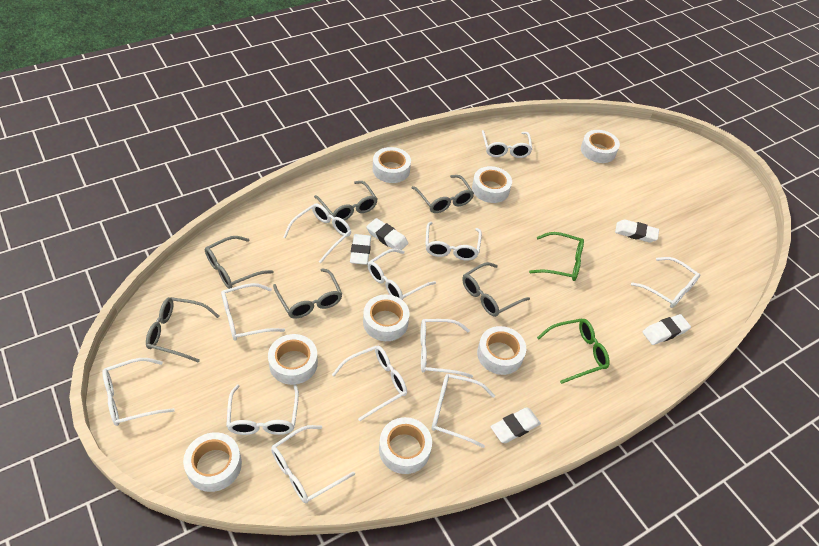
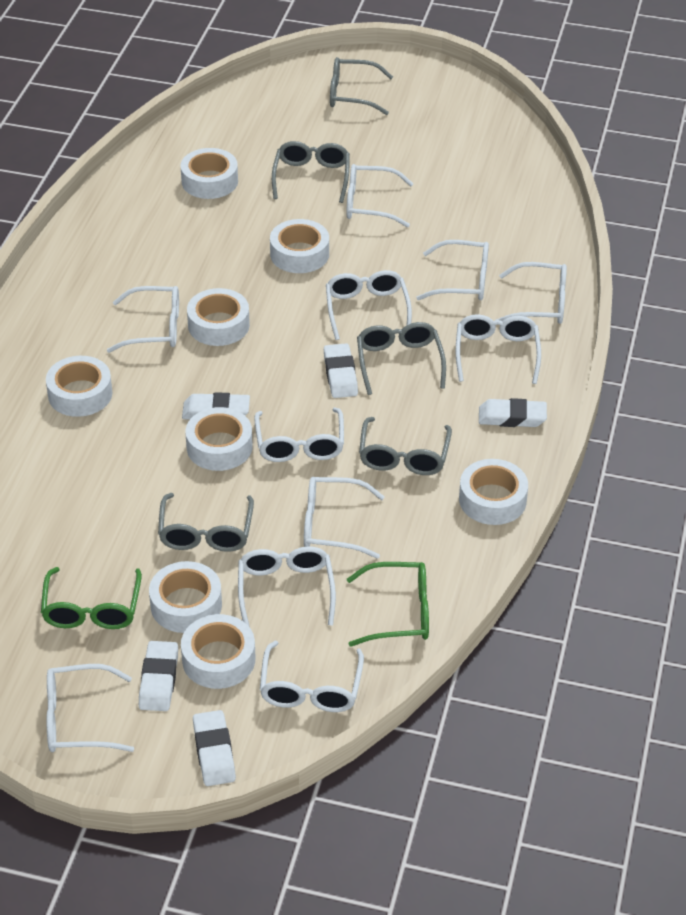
grey glasses: 6 -> 5
white glasses: 12 -> 11

